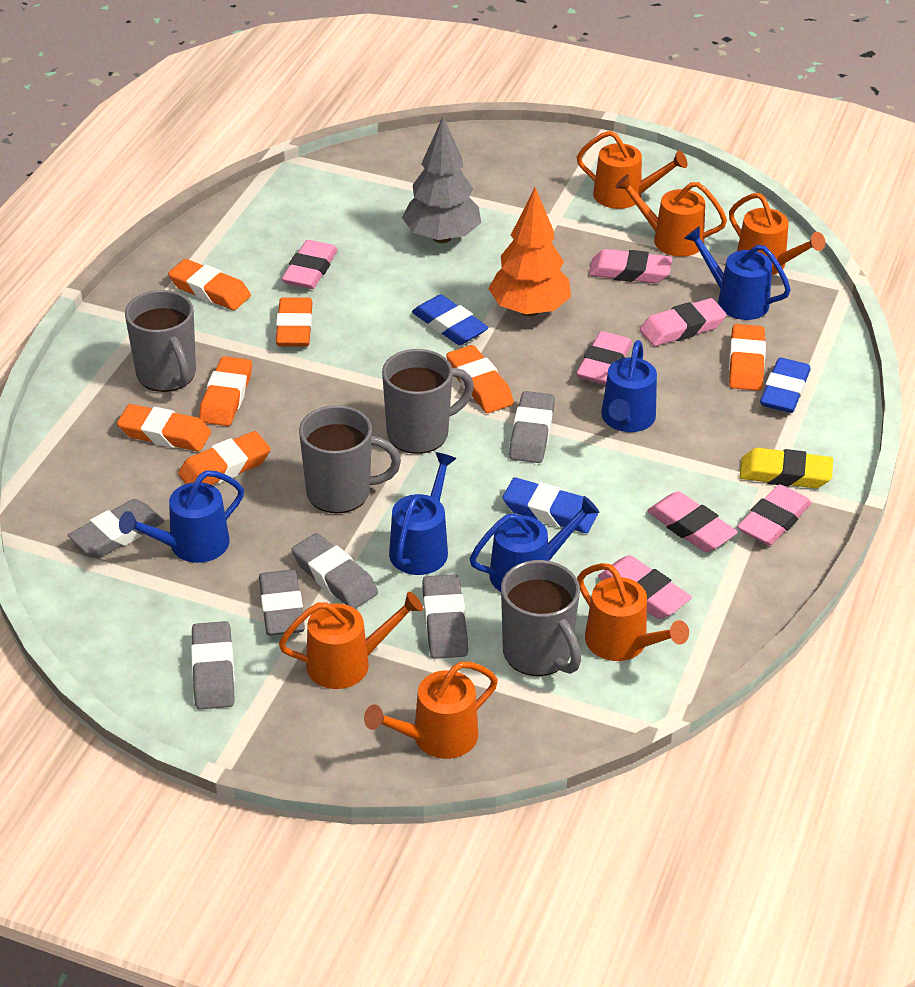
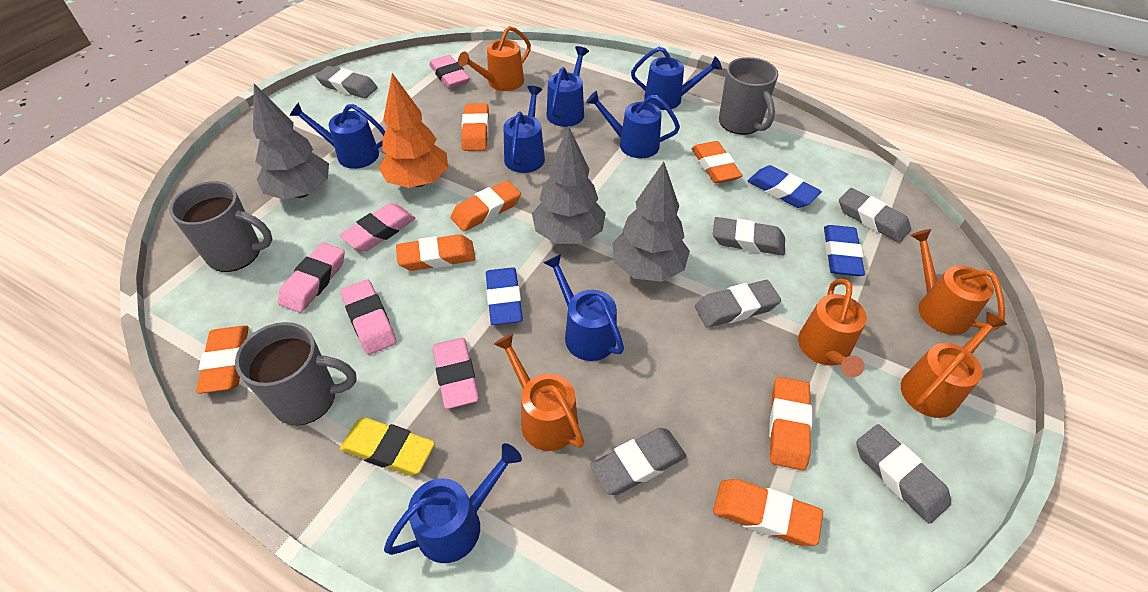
blue watering can: 5 -> 7
grey mug: 4 -> 3
grey tree: 1 -> 3
orange watering can: 6 -> 5
pink eraser: 7 -> 5

